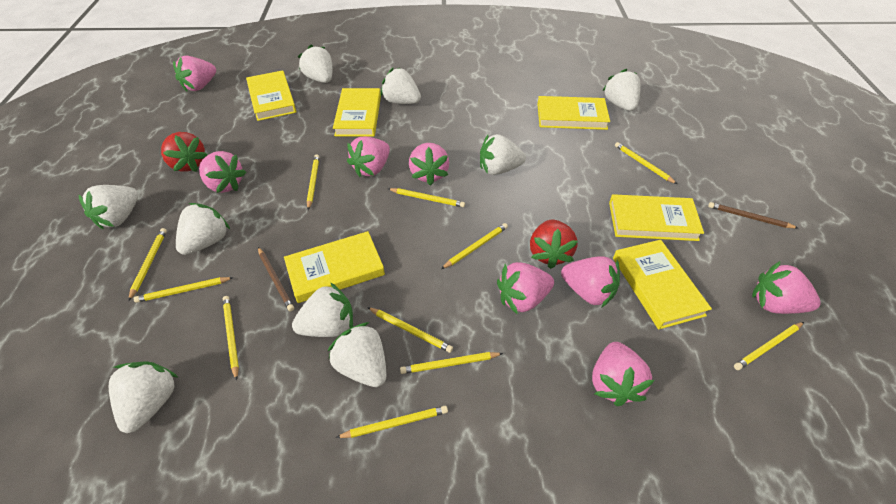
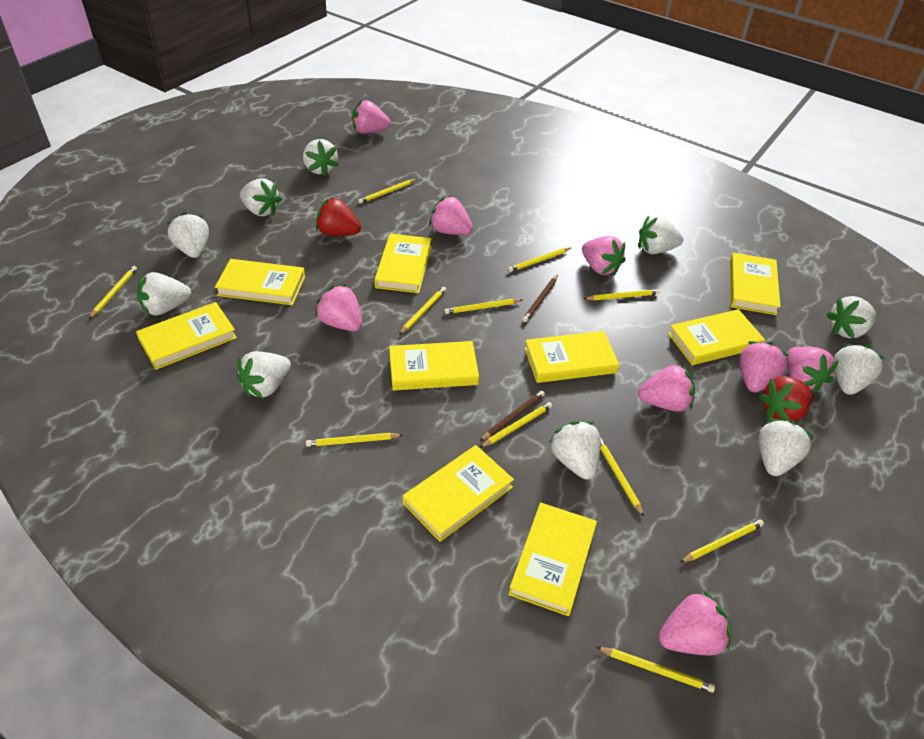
white strawberry: 9 -> 10
yellow book: 6 -> 9

